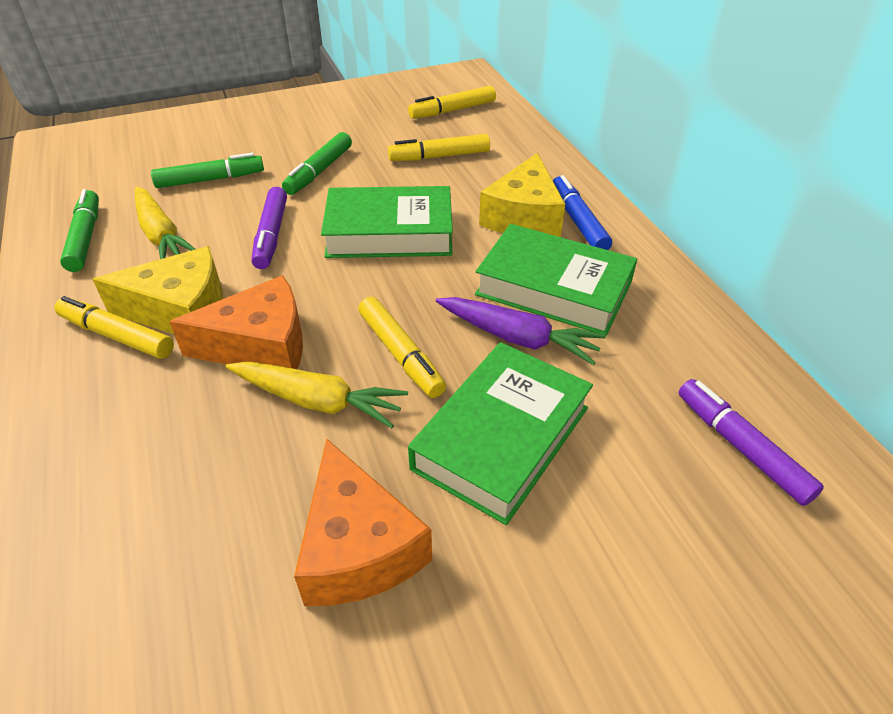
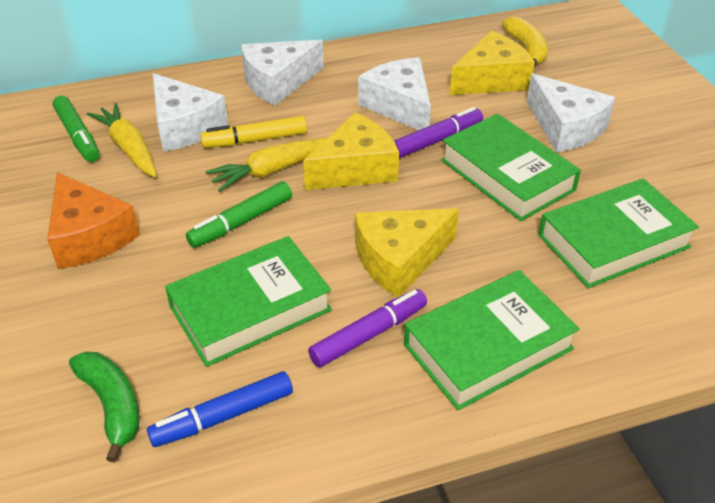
green banana: 0 -> 1
green book: 3 -> 4
green marker: 3 -> 2
orange cheese: 2 -> 1
purple carrot: 1 -> 0
white cheese: 0 -> 4
yellow banana: 0 -> 1
yellow cheese: 2 -> 3
yellow marker: 4 -> 1

